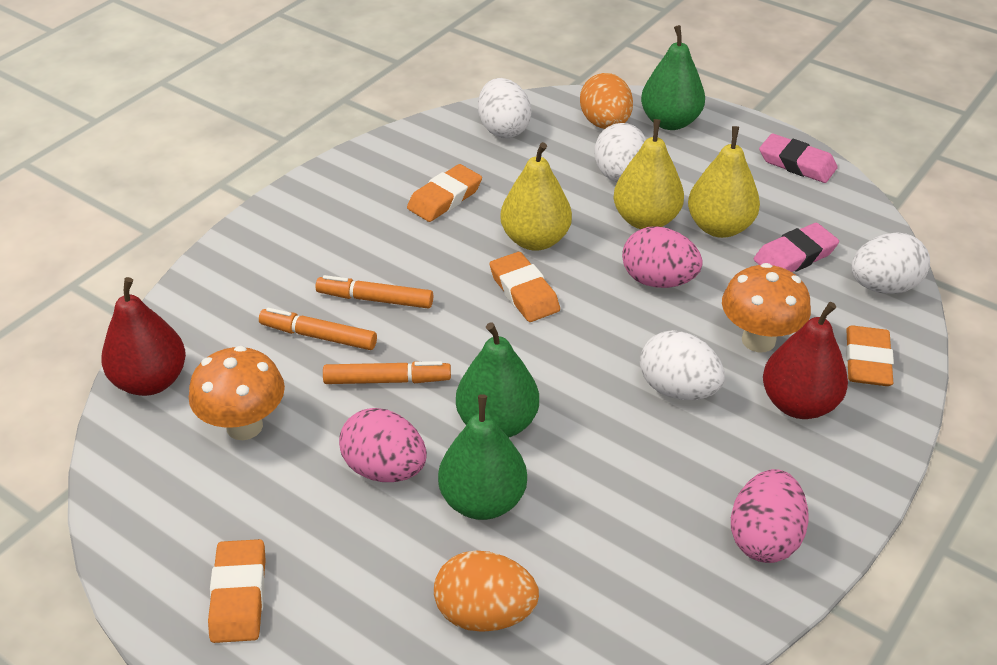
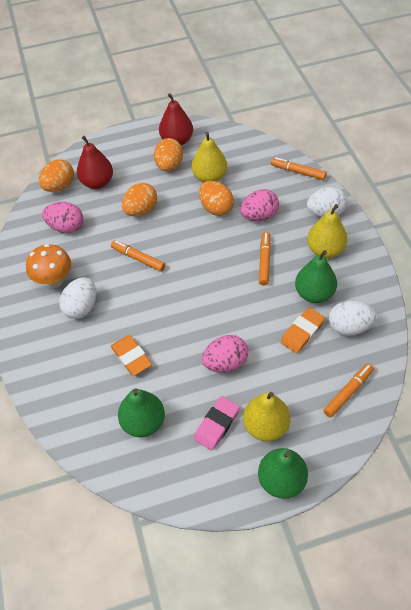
orange egg: 2 -> 4
orange eraser: 4 -> 2
orange marker: 3 -> 4
orange mushroom: 2 -> 1
pink eraser: 2 -> 1
white egg: 4 -> 3

